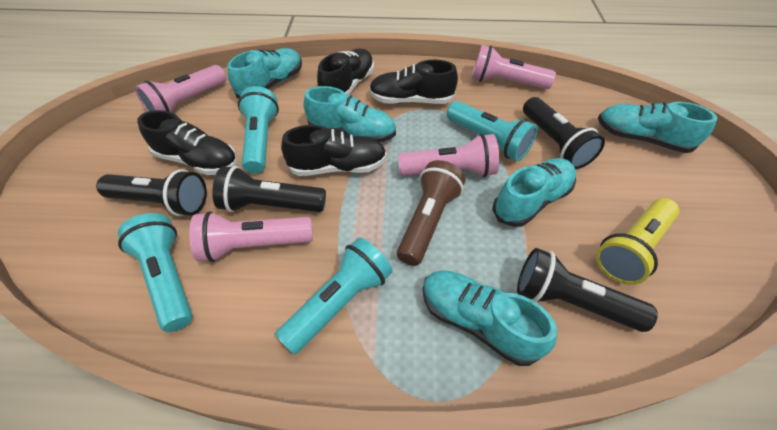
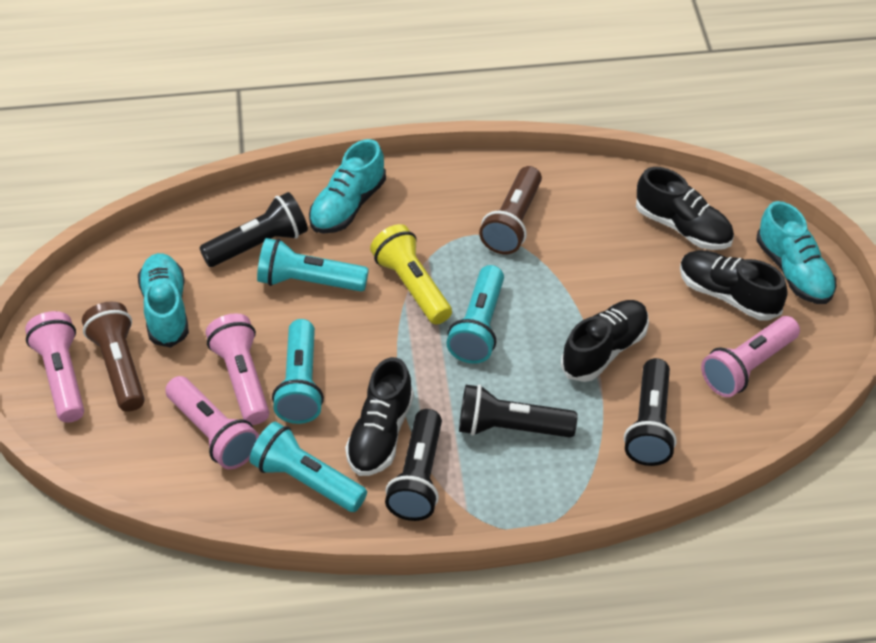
brown flashlight: 1 -> 2
turquoise shoe: 5 -> 3

